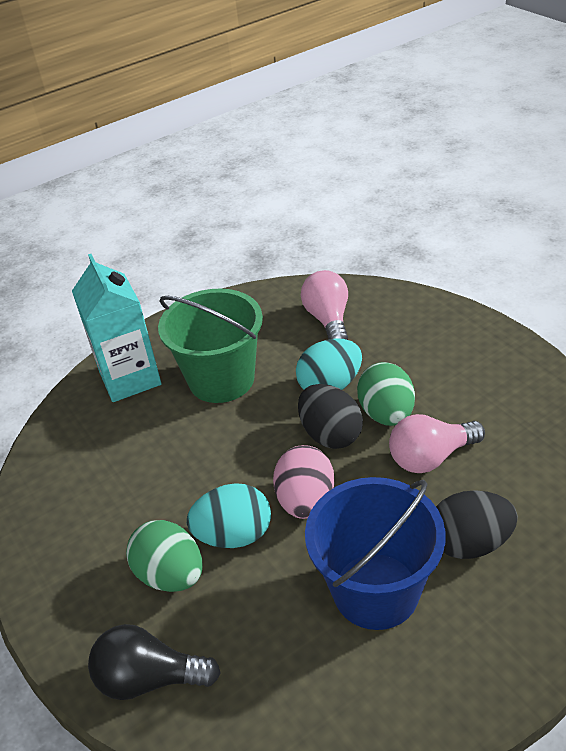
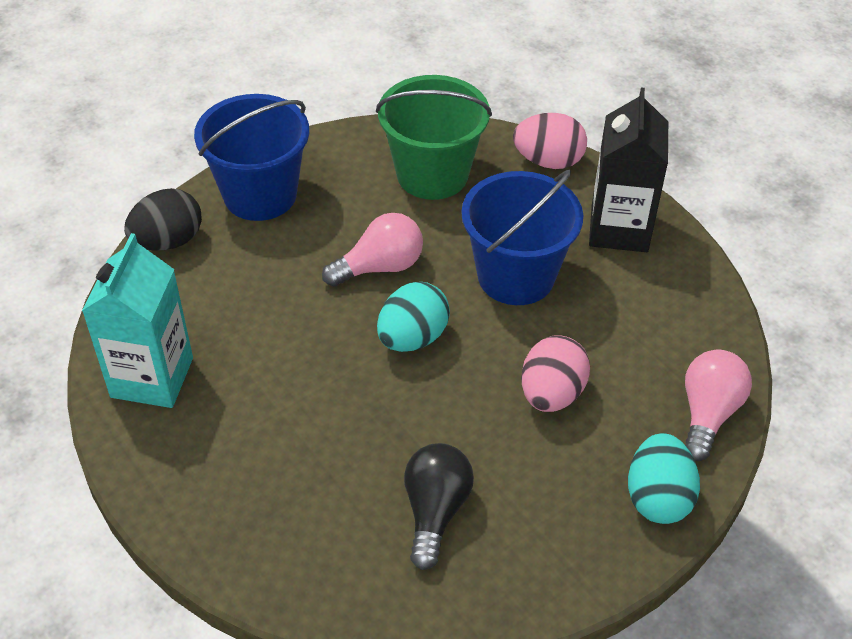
black carton: 0 -> 1
black egg: 2 -> 1
blue bucket: 1 -> 2
green egg: 2 -> 0
pink egg: 1 -> 2

